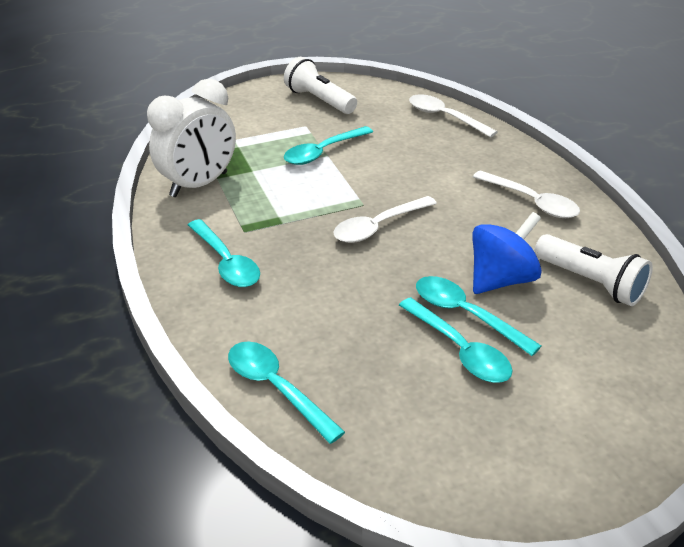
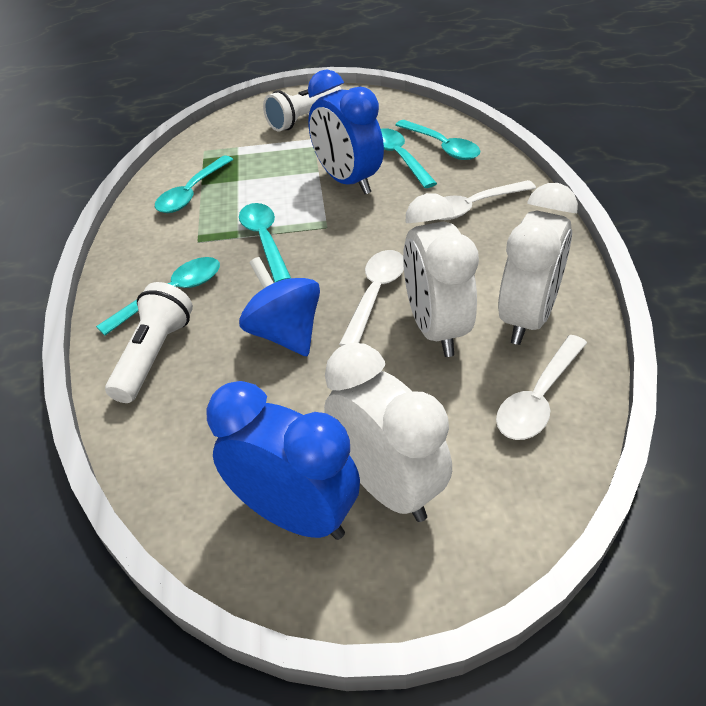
blue clock: 0 -> 2
white clock: 1 -> 3

